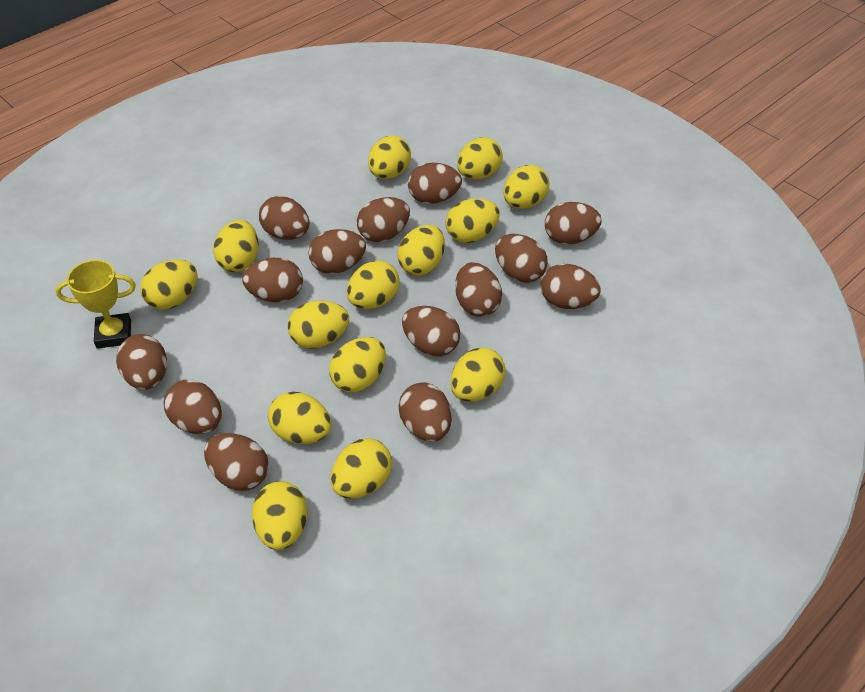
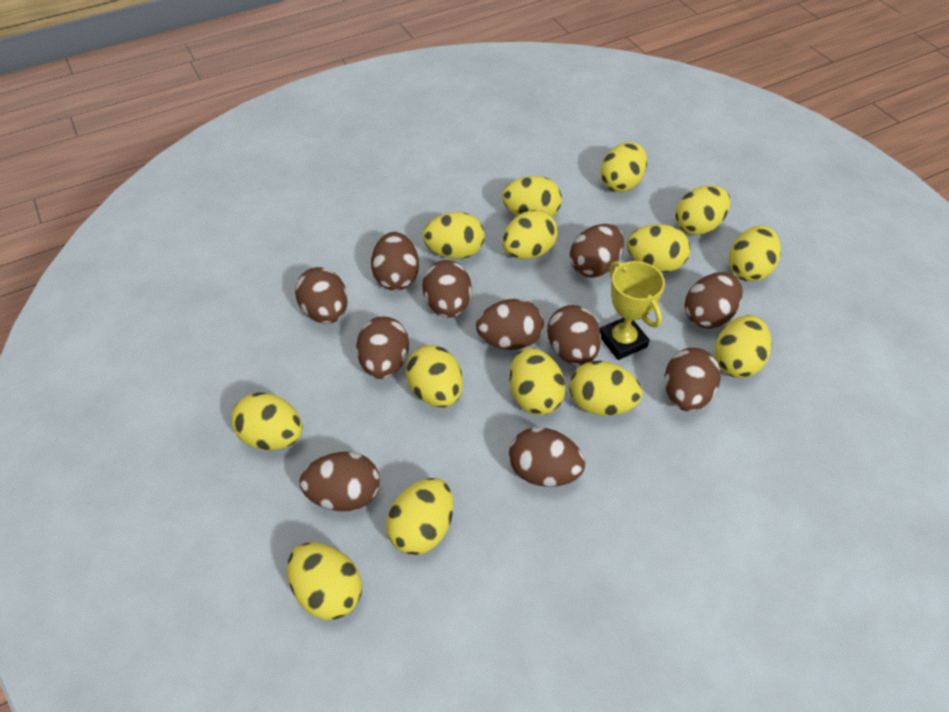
brown egg: 14 -> 11

